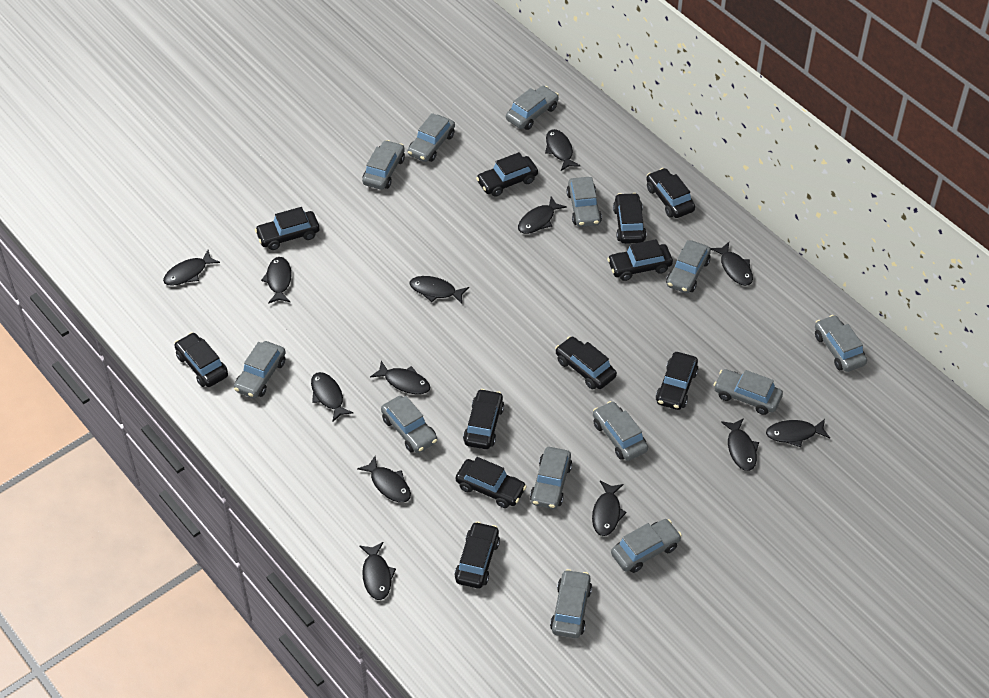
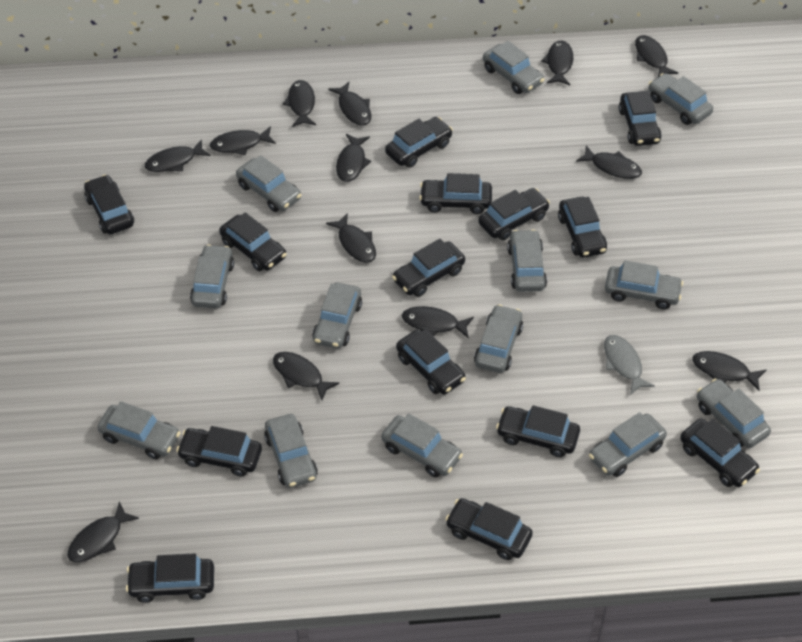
black car: 11 -> 14
grey fish: 0 -> 1

